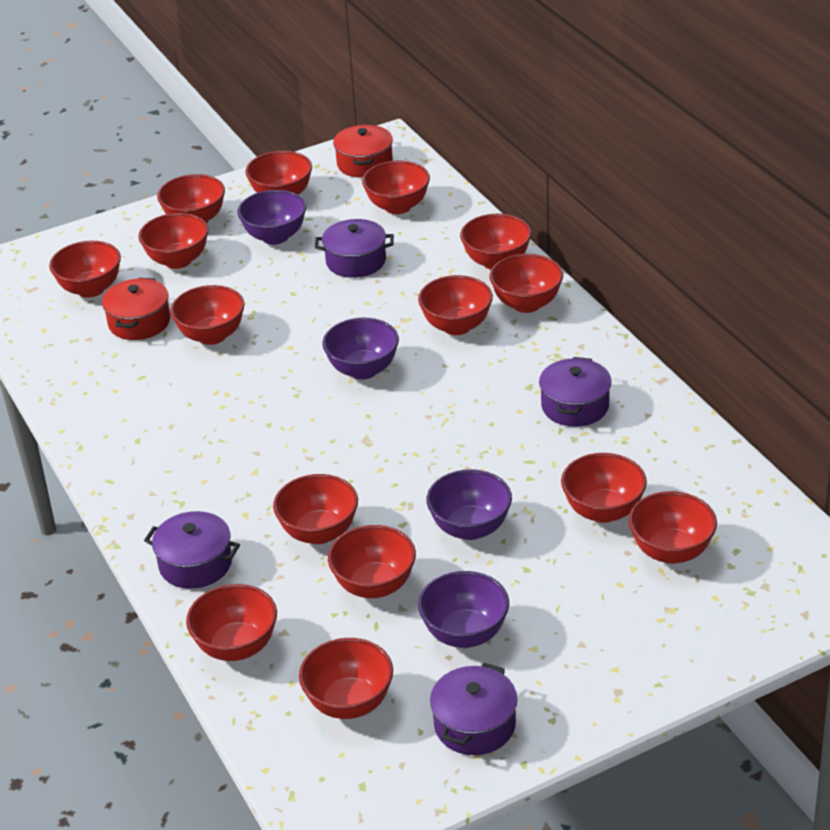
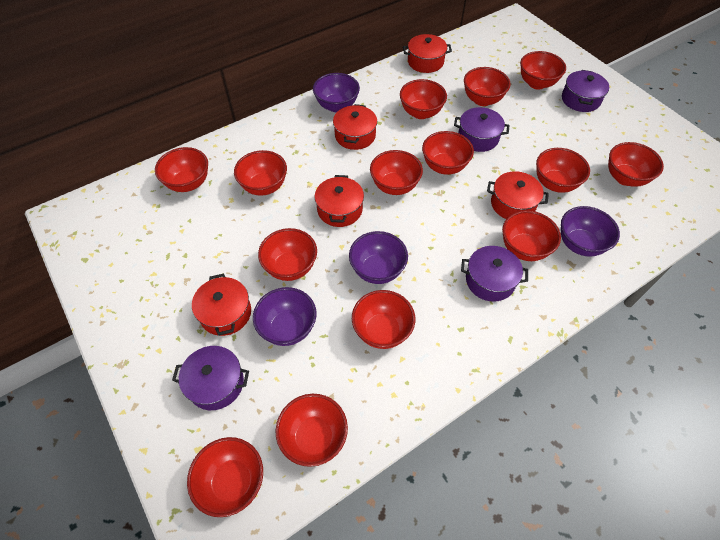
red bowl: 15 -> 14
red pot: 2 -> 5

